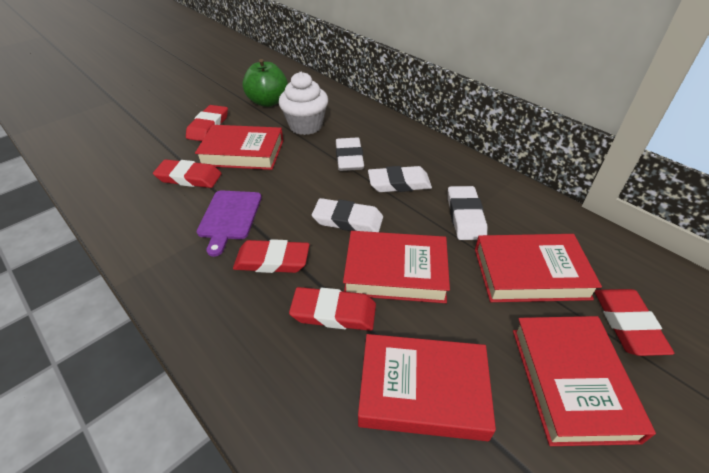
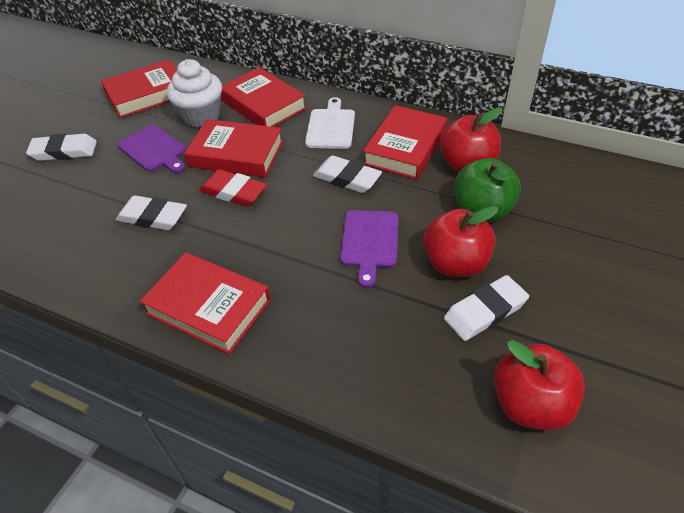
purple cutting board: 1 -> 2
red apple: 0 -> 3
red eraser: 5 -> 1
white cutting board: 0 -> 1

